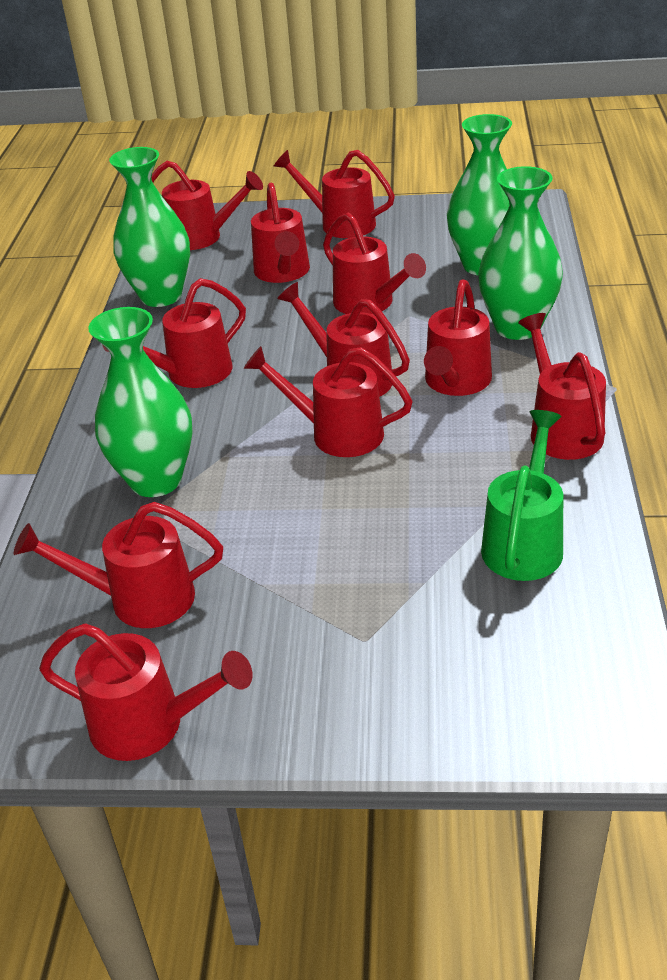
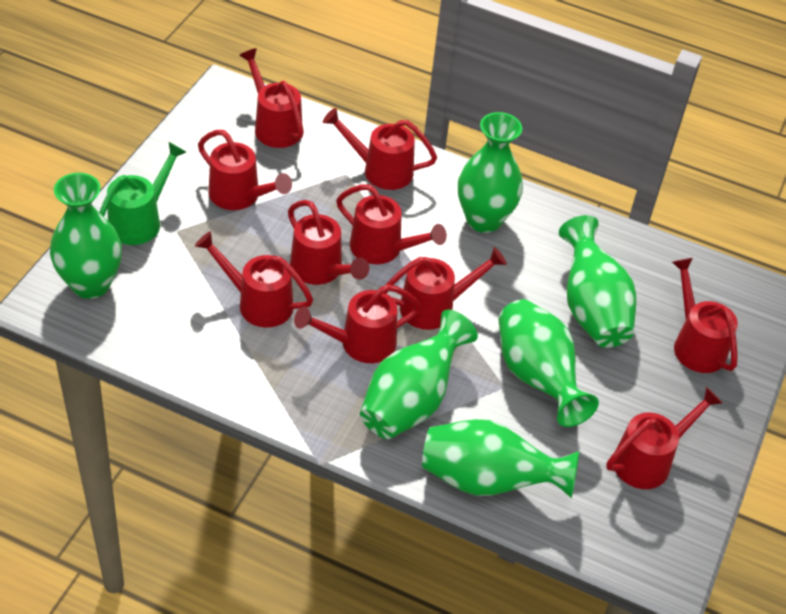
green vase: 4 -> 6
red watering can: 11 -> 10

